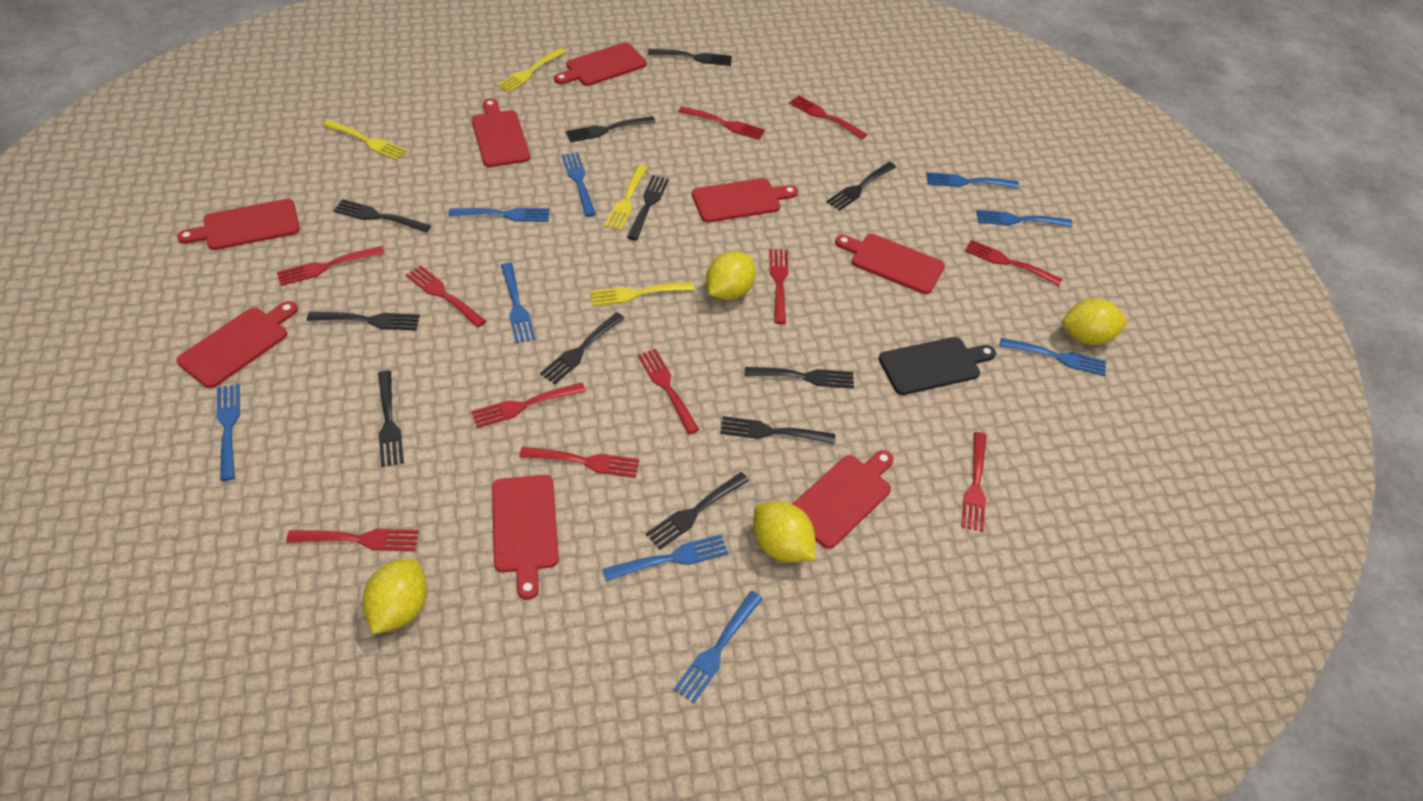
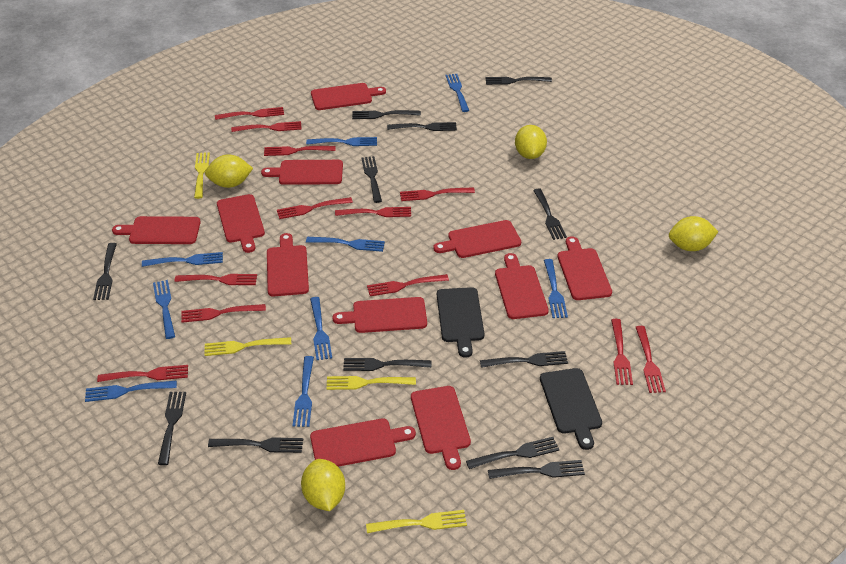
black cutting board: 1 -> 2
black fork: 11 -> 12
red cutting board: 8 -> 11
red fork: 11 -> 12

